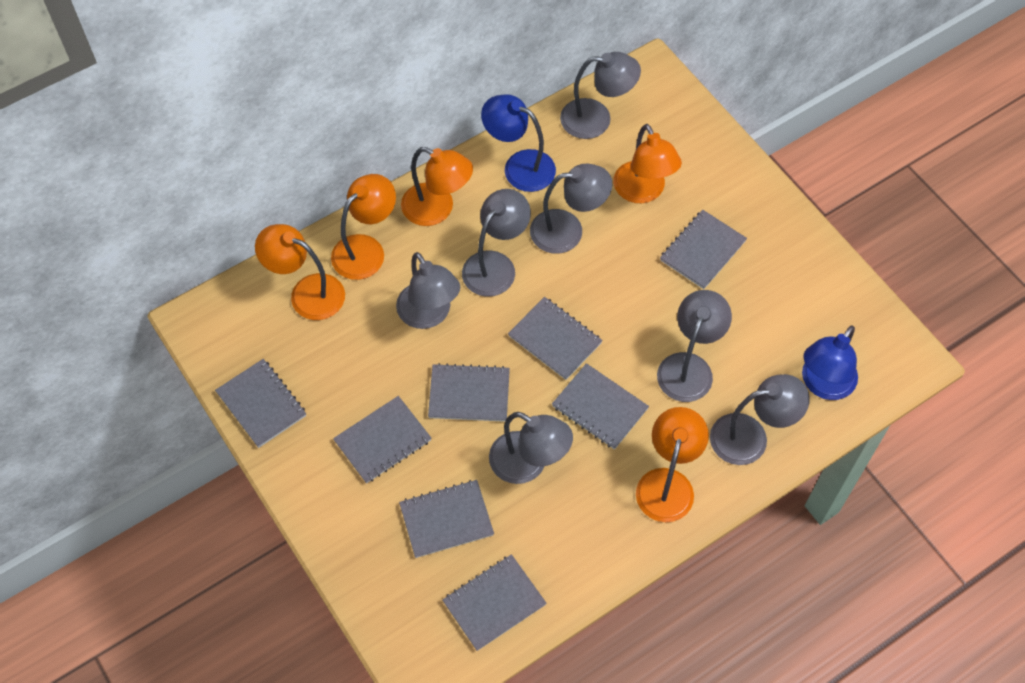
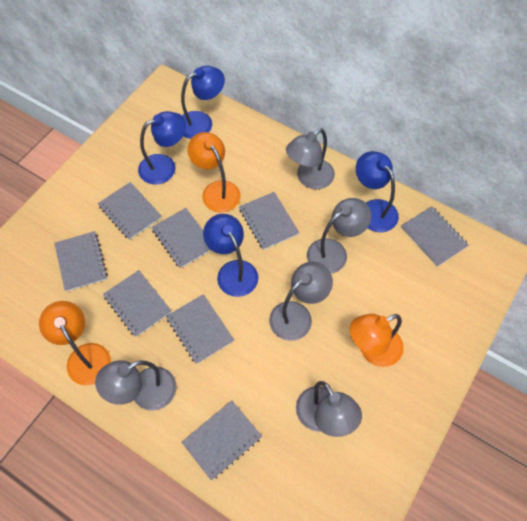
blue lamp: 2 -> 4
grey lamp: 7 -> 5
orange lamp: 5 -> 3

